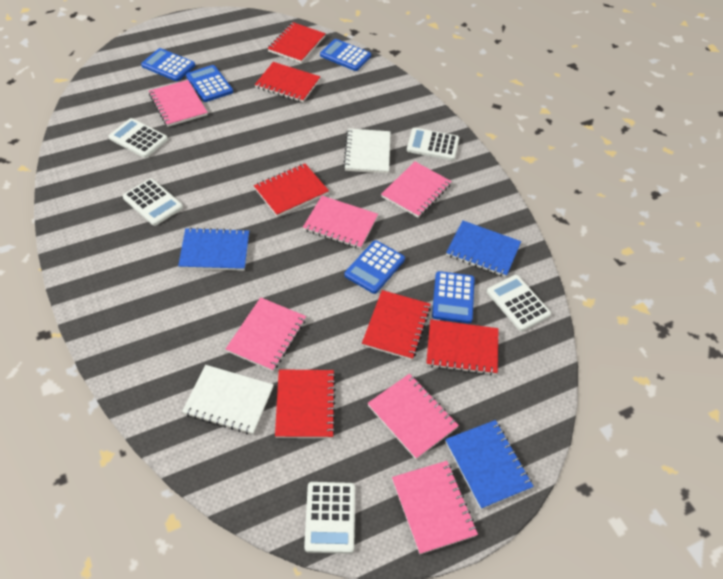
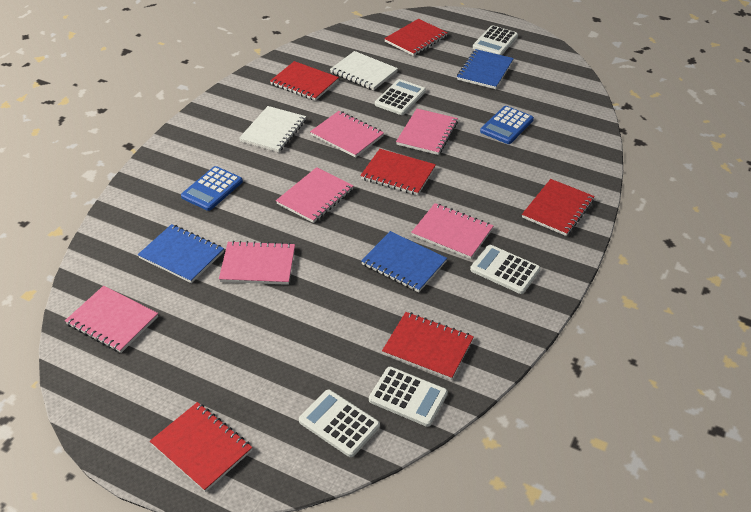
blue calculator: 5 -> 2

